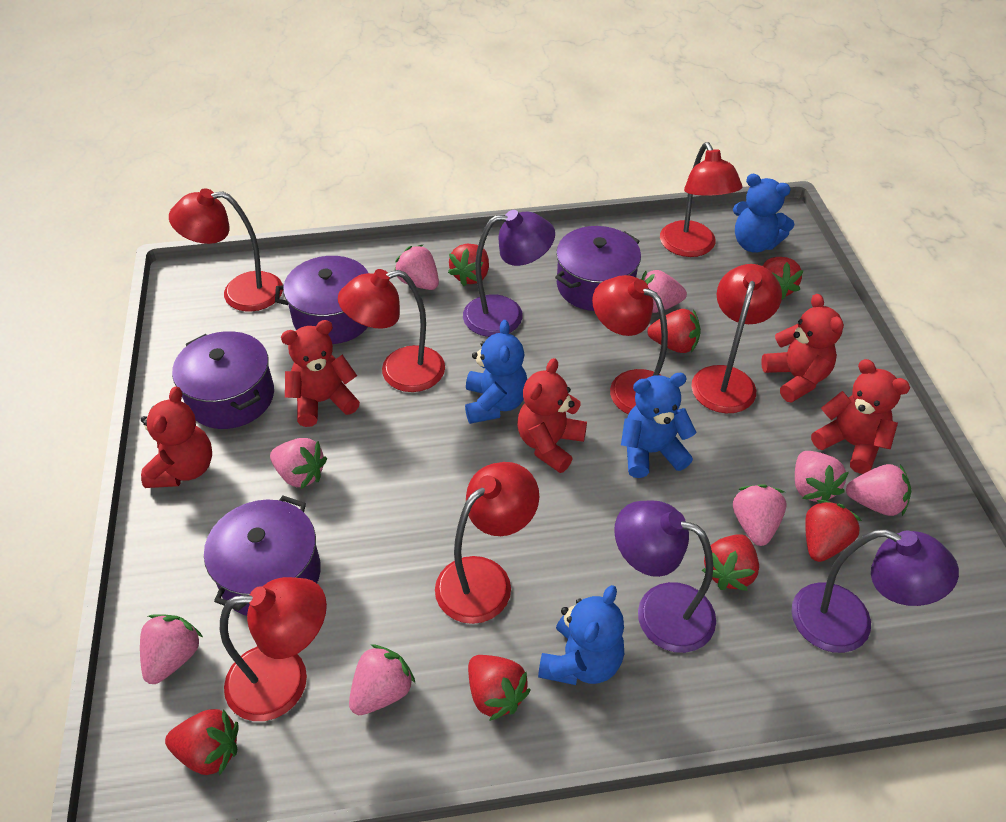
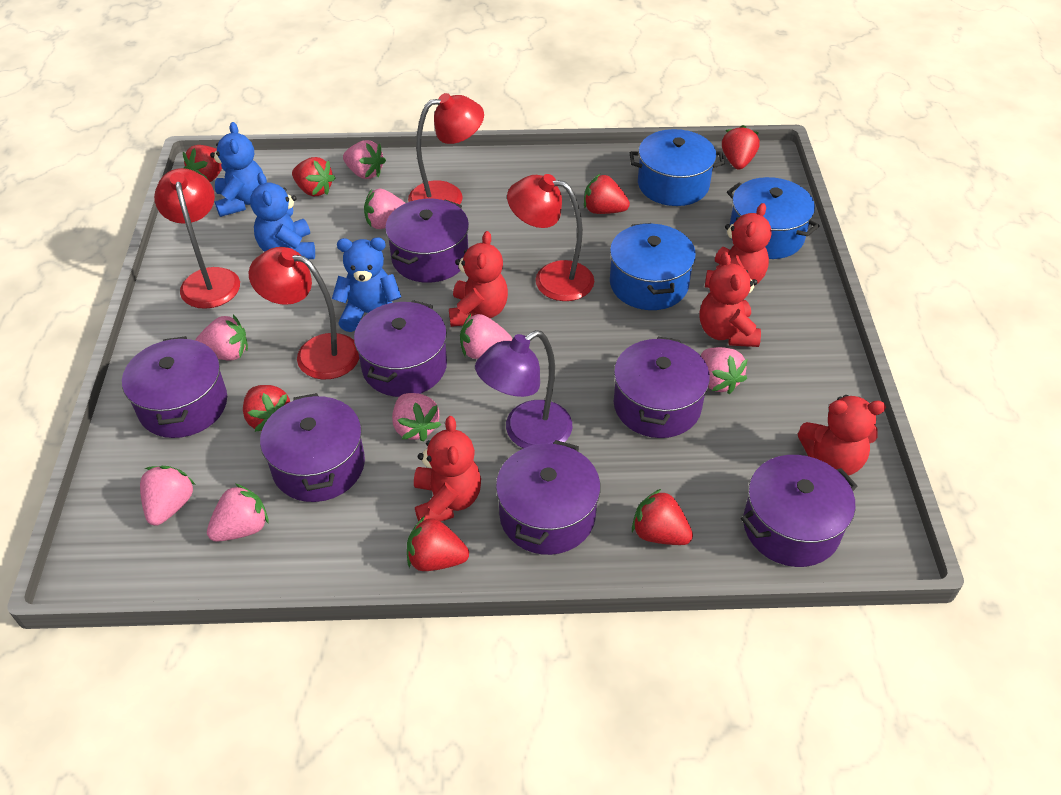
blue pot: 0 -> 3
blue teddy bear: 4 -> 3
purple lamp: 3 -> 1
purple pot: 4 -> 7
red lamp: 7 -> 4

